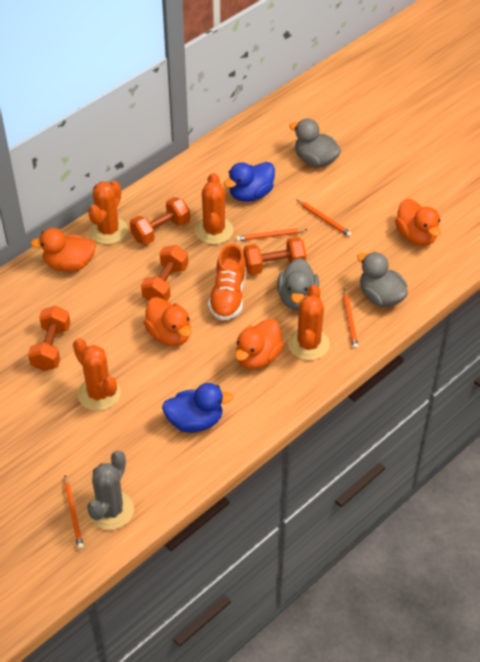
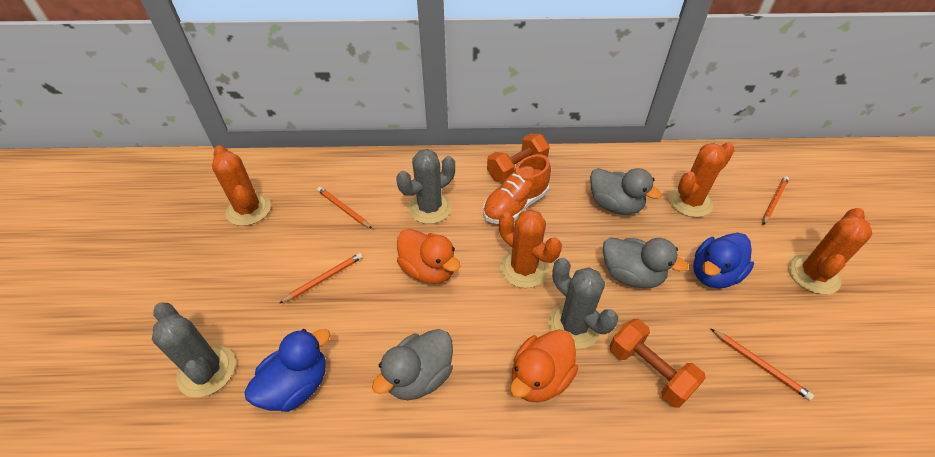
grey cactus: 1 -> 3
orange duck: 4 -> 2
orange dumbbell: 4 -> 2

